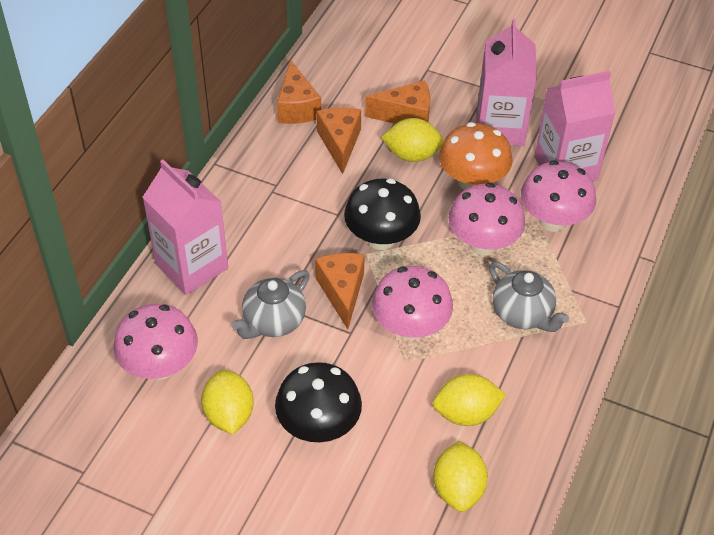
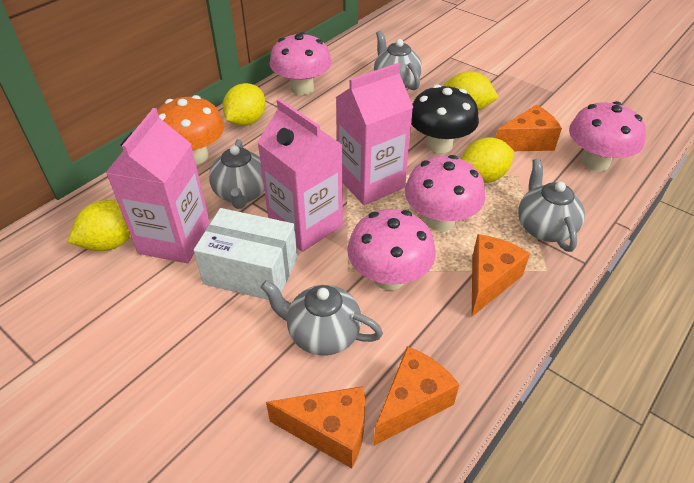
black mushroom: 2 -> 1
grey teapot: 2 -> 4
white box: 0 -> 1

